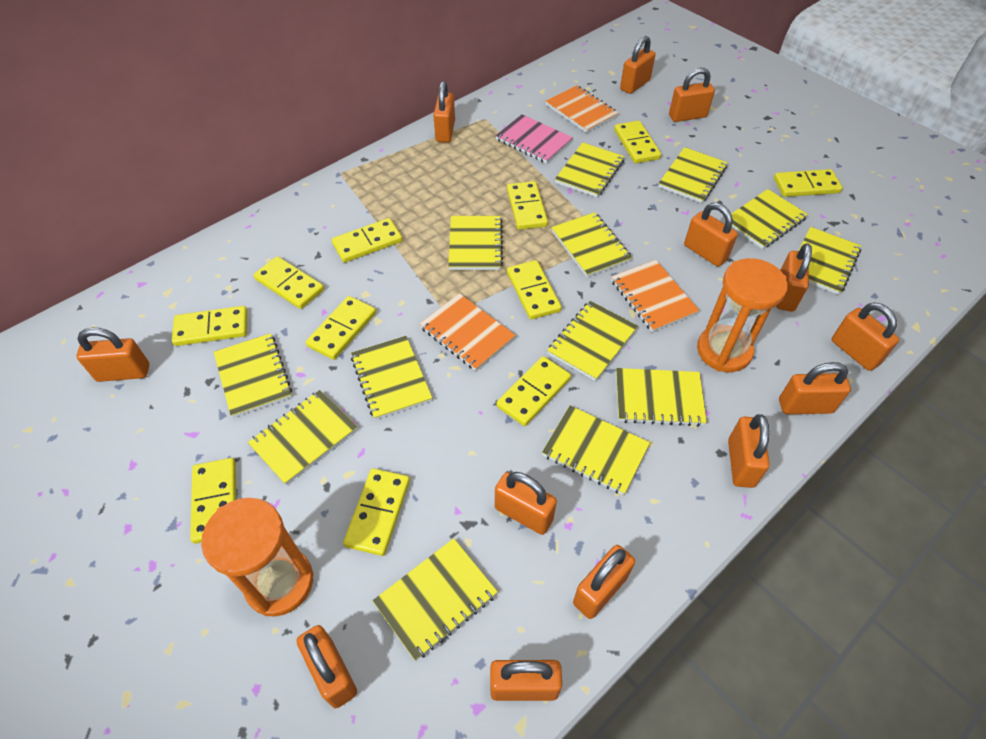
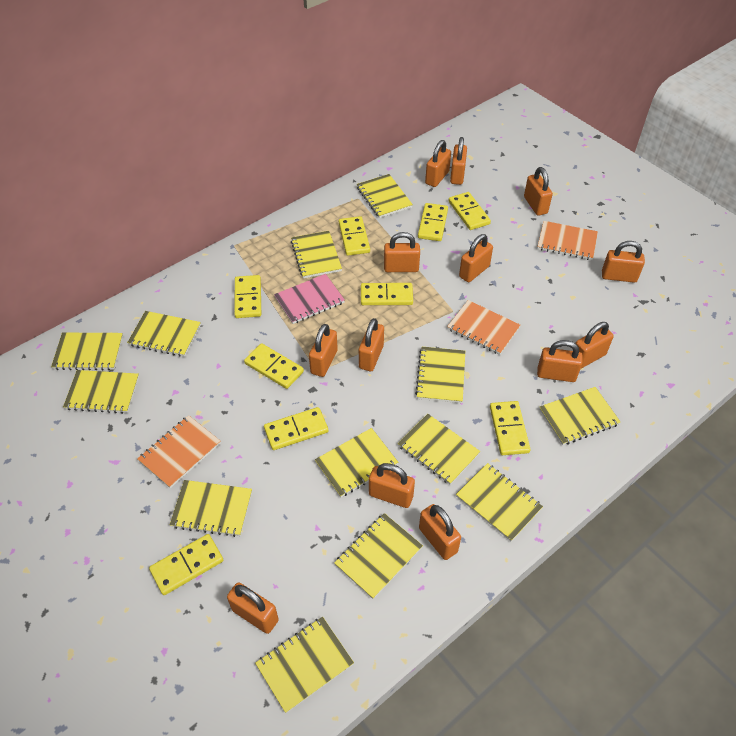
orange hourglass: 2 -> 0
yellow domino: 11 -> 9

